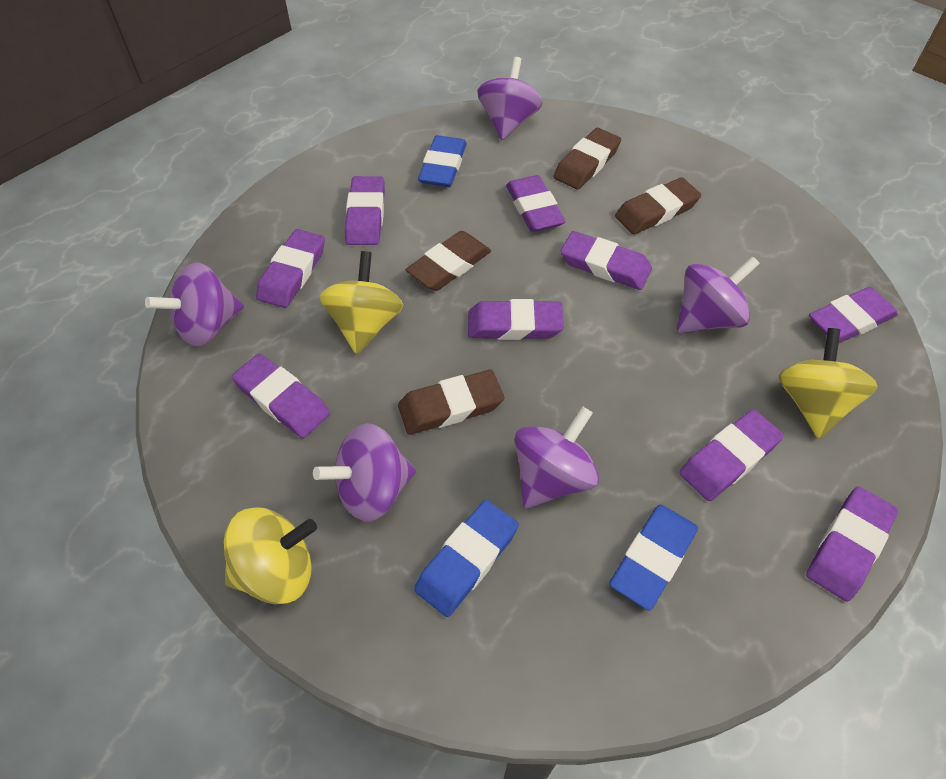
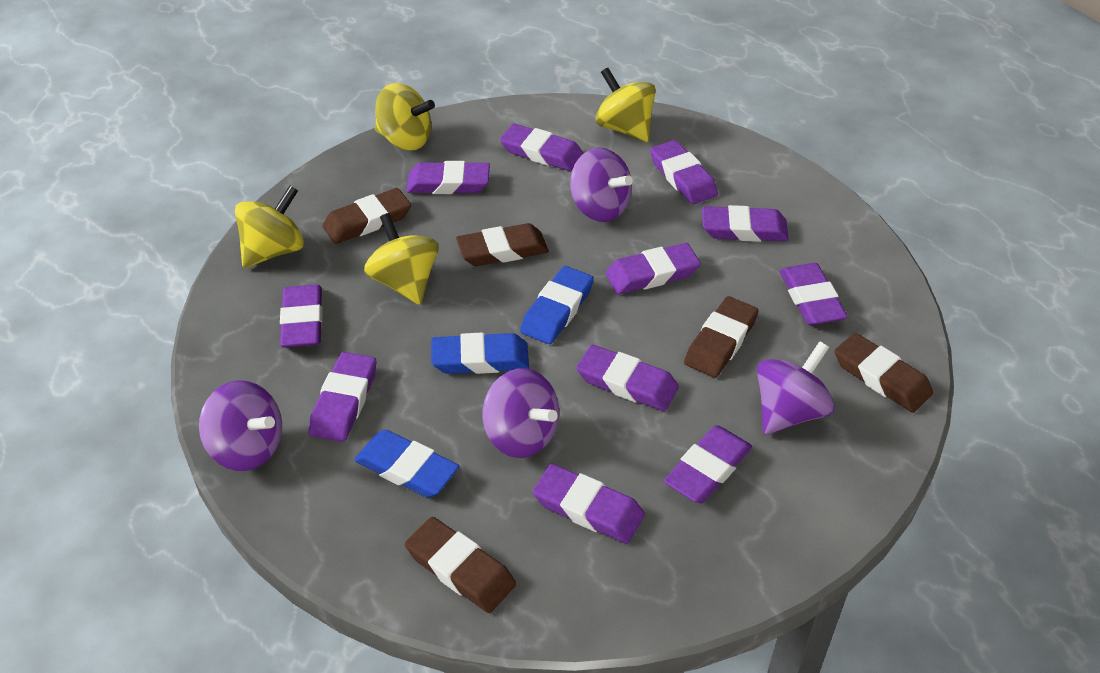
brown eraser: 4 -> 5
purple eraser: 9 -> 11
purple spinning top: 5 -> 4
yellow spinning top: 3 -> 4

